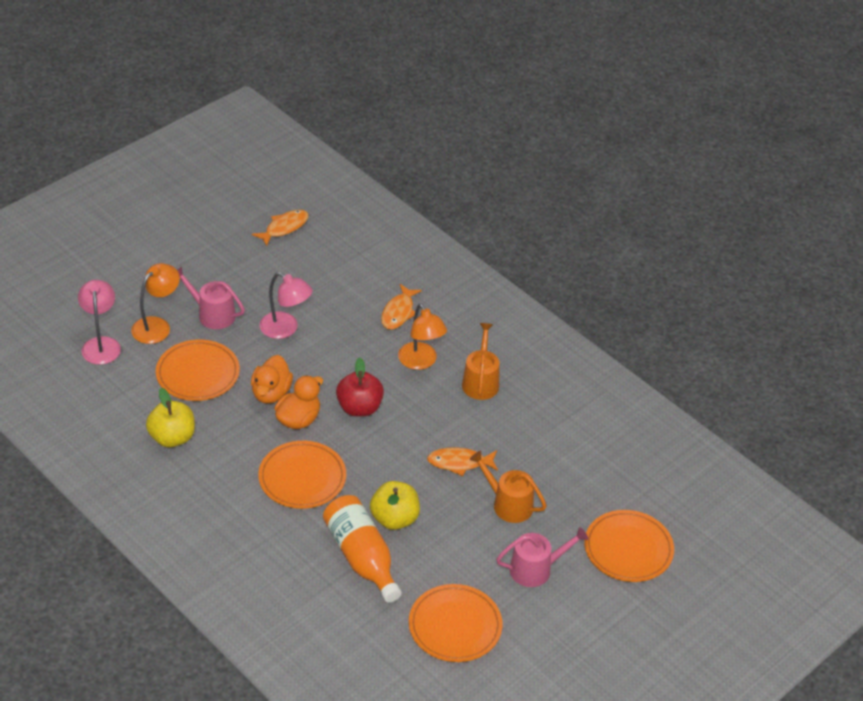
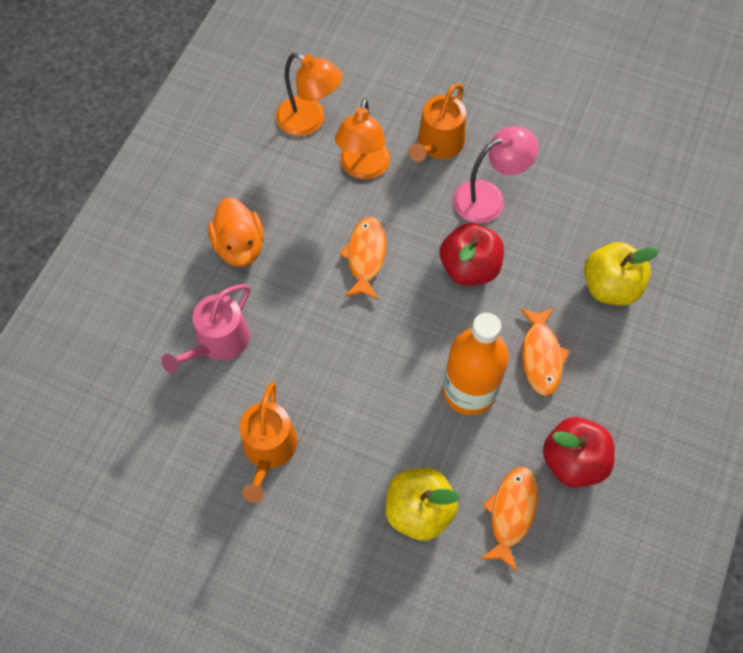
orange duck: 2 -> 1
orange plate: 4 -> 0
pink lamp: 2 -> 1
pink watering can: 2 -> 1
red apple: 1 -> 2

